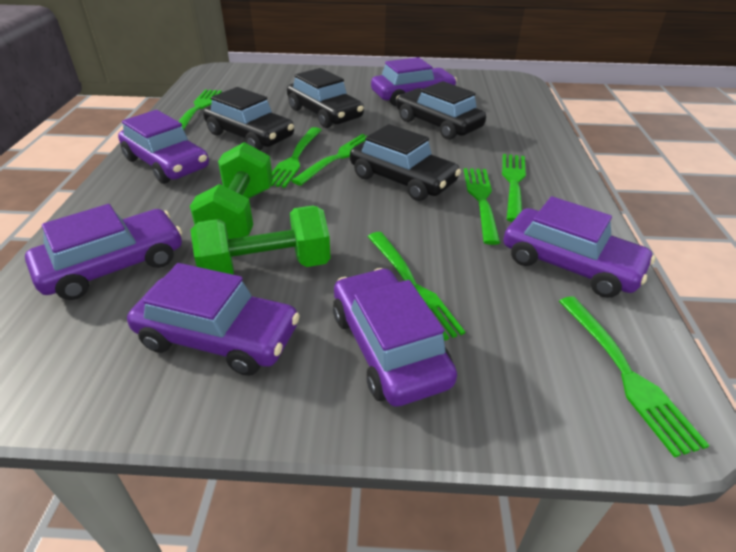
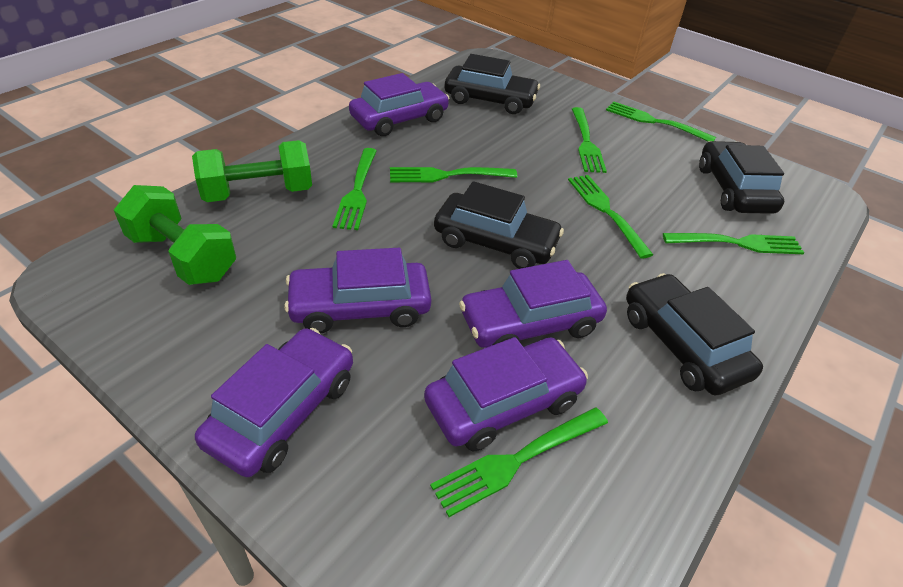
purple car: 6 -> 5

